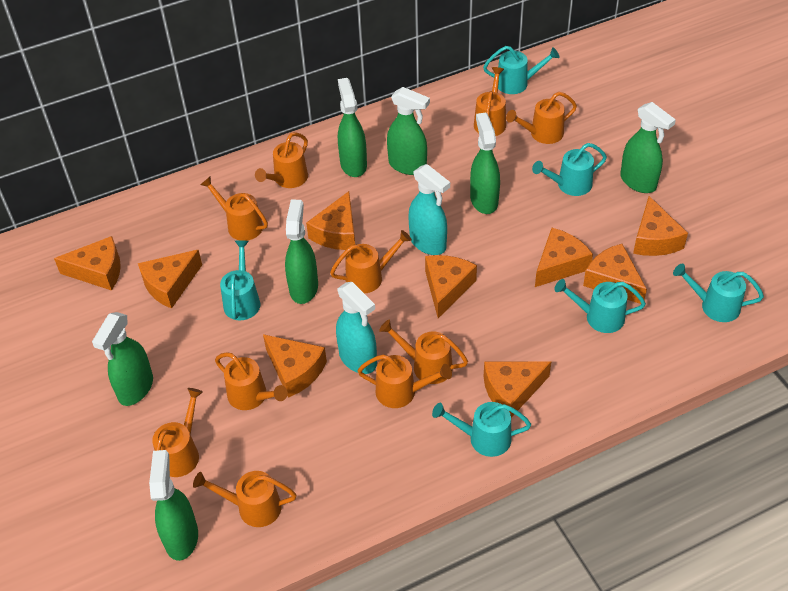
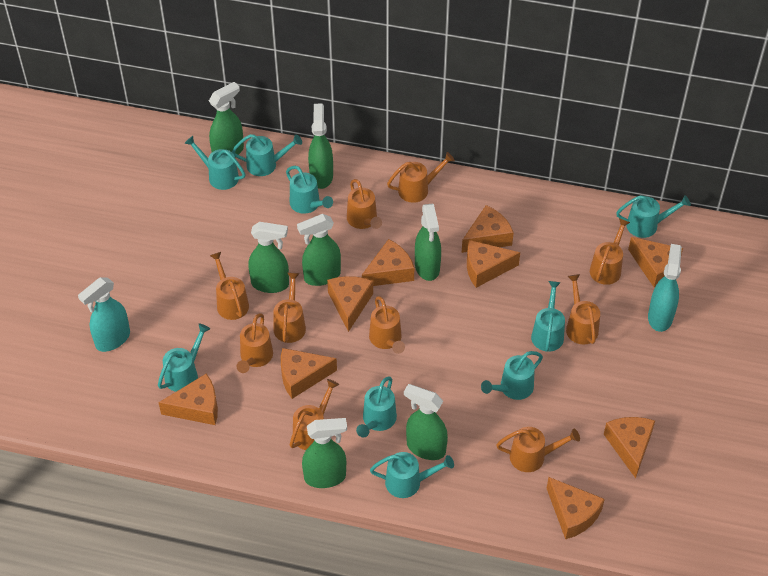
turquoise watering can: 6 -> 9

